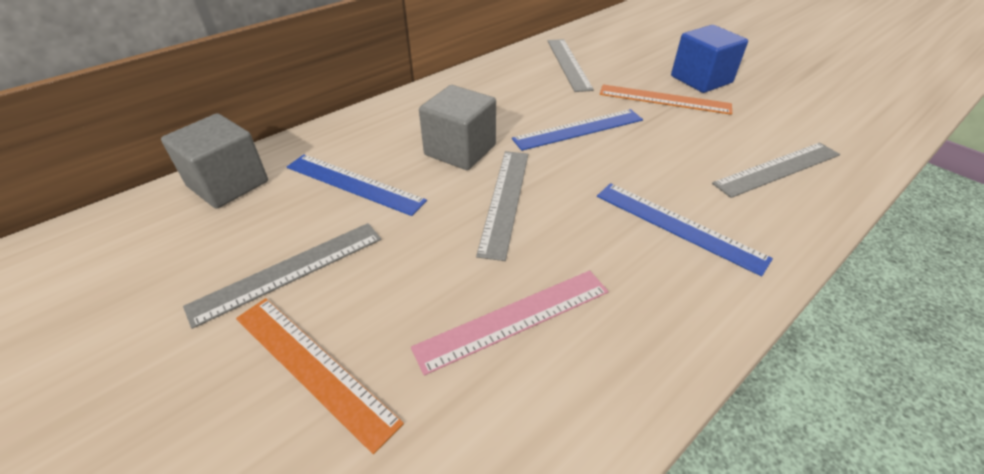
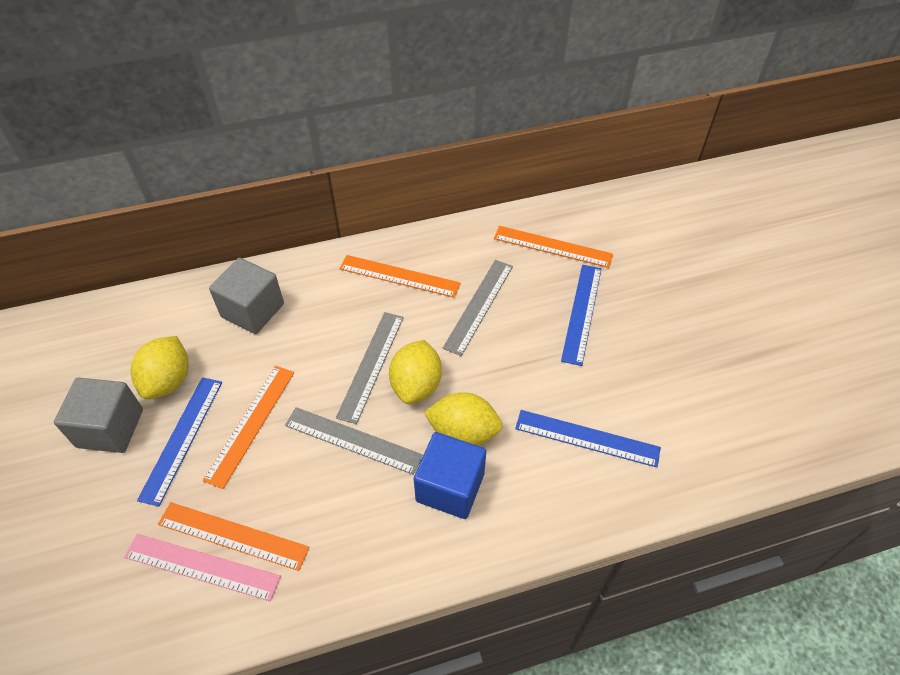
grey ruler: 4 -> 3
orange ruler: 2 -> 4
yellow lemon: 0 -> 3

